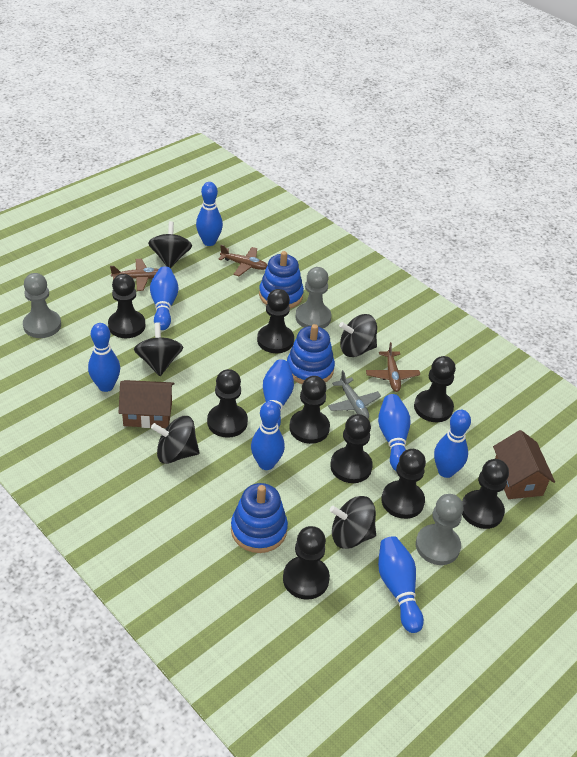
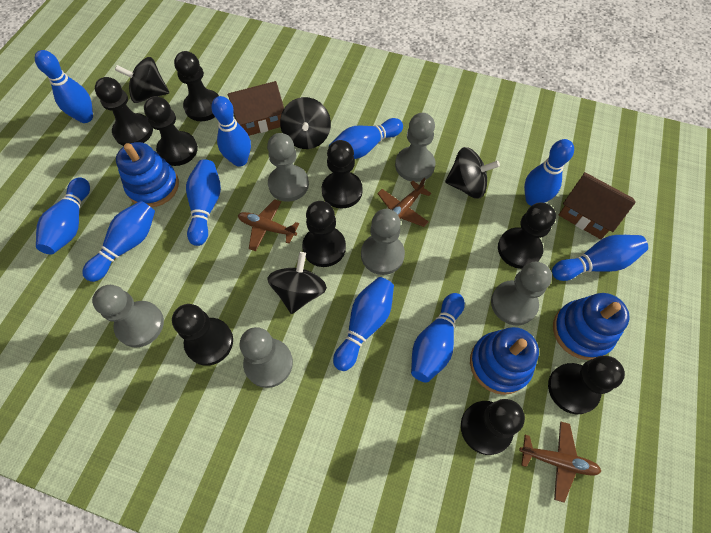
black spinning top: 5 -> 4
blue bowling pin: 8 -> 10
grey pawn: 3 -> 6
grey plane: 1 -> 0

